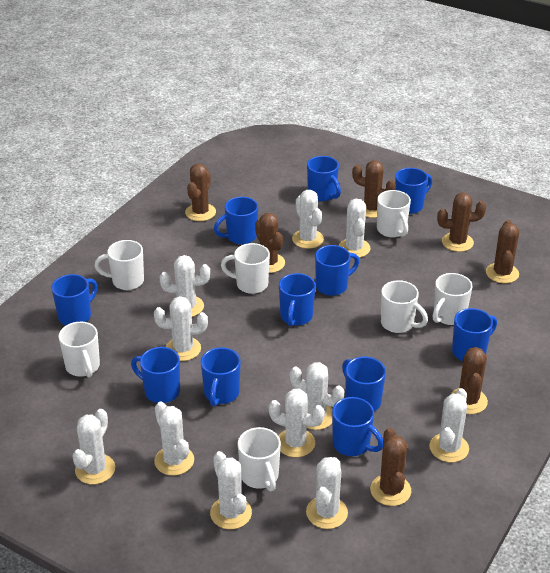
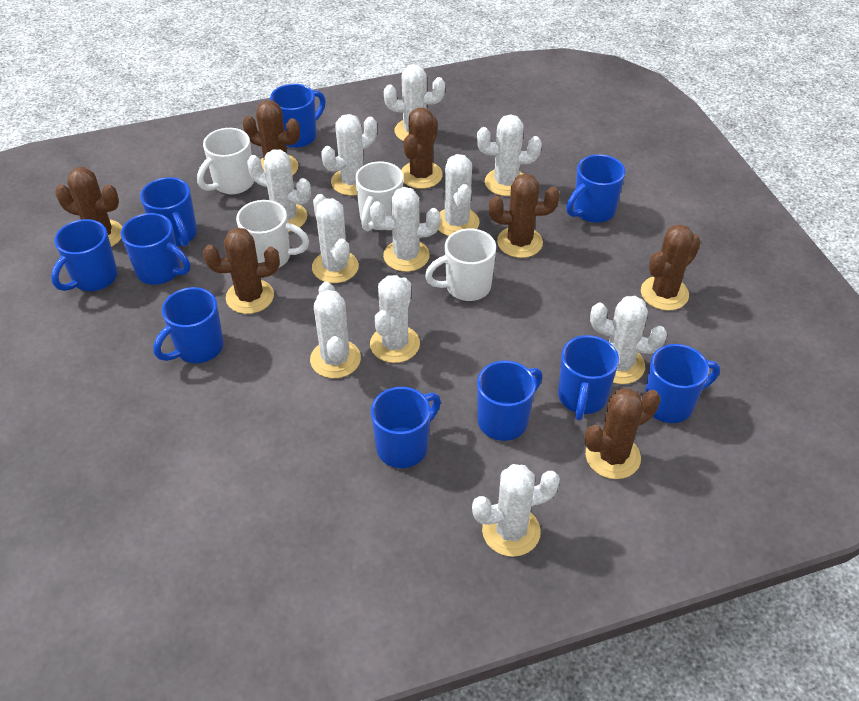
blue mug: 11 -> 10
white mug: 7 -> 4

